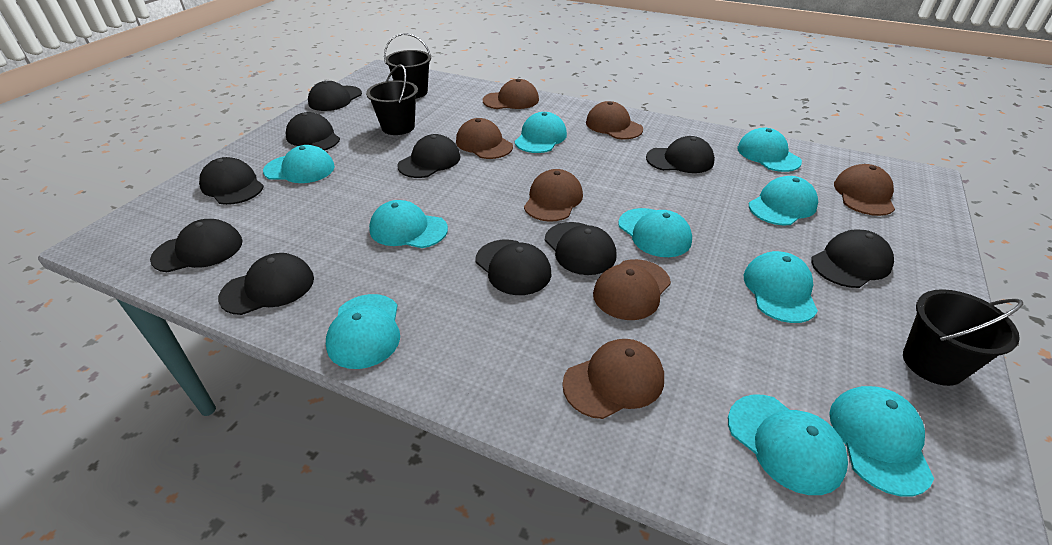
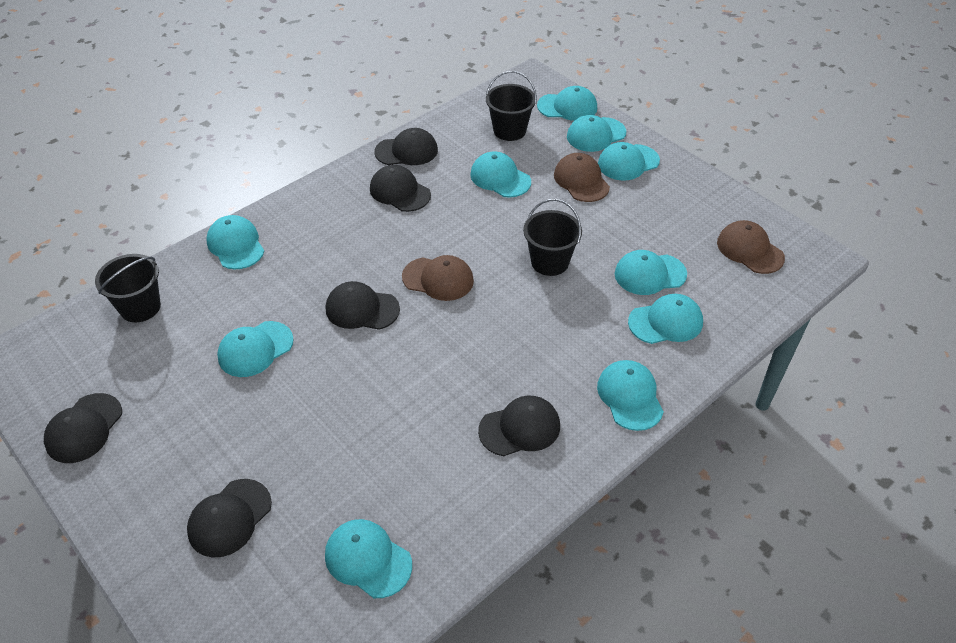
black cap: 10 -> 6
brown cap: 7 -> 3

